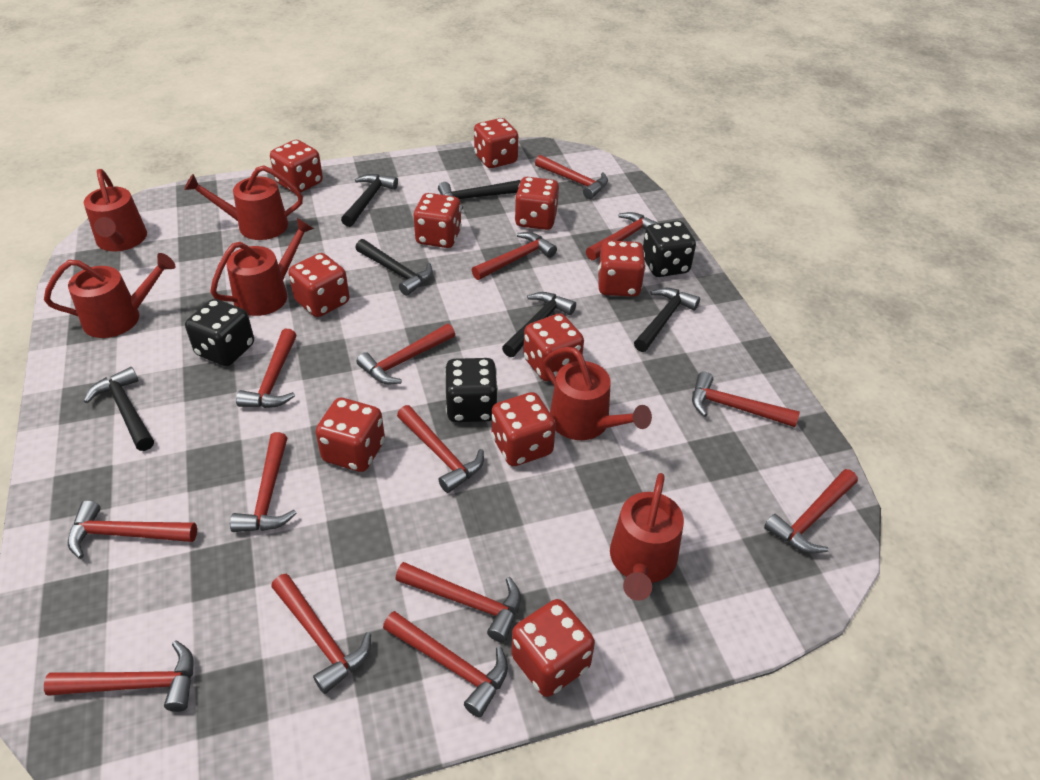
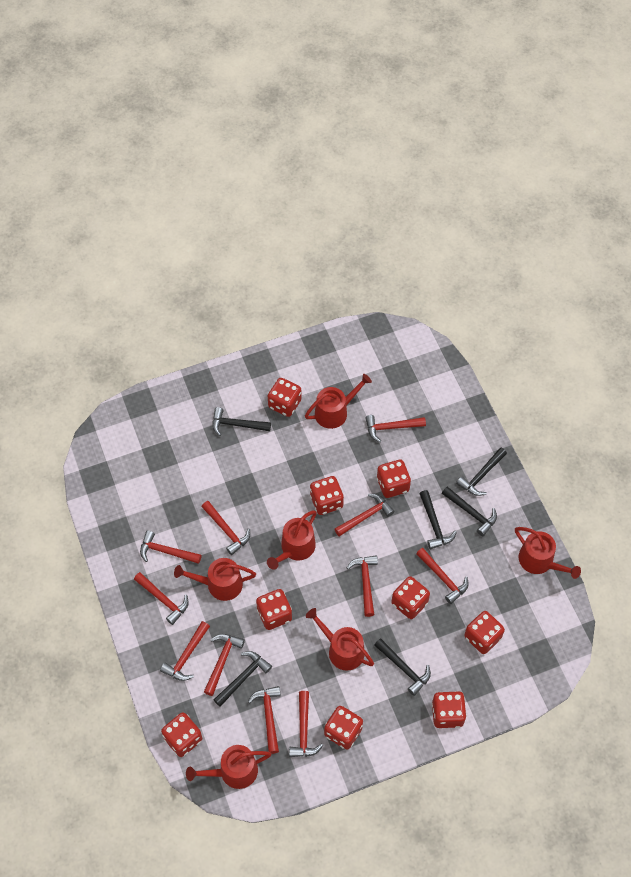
black dice: 3 -> 0
red dice: 10 -> 9
red hammer: 14 -> 11

